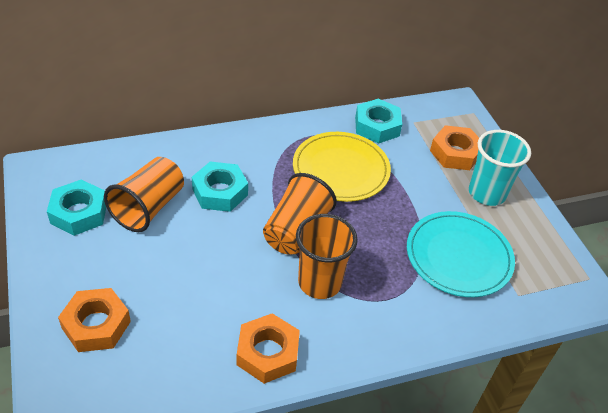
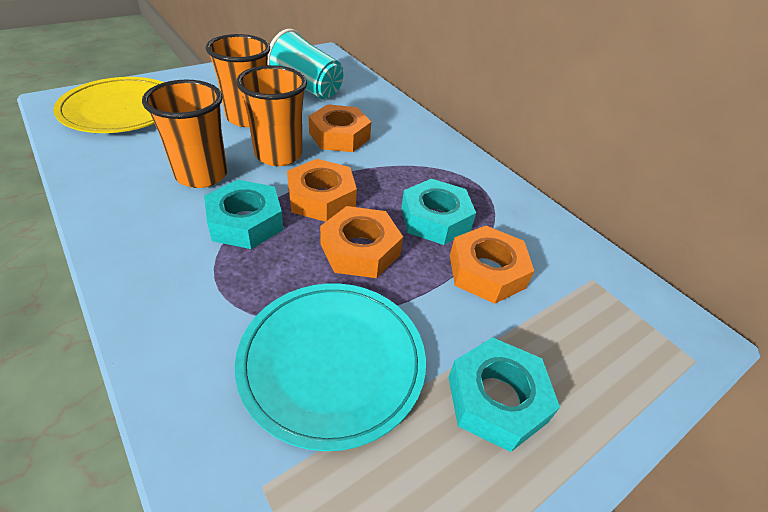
orange nut: 3 -> 4

